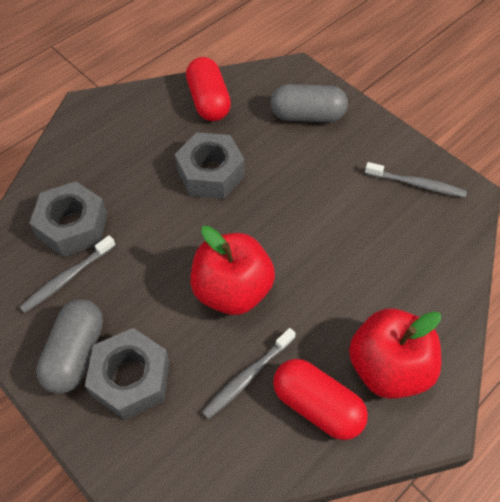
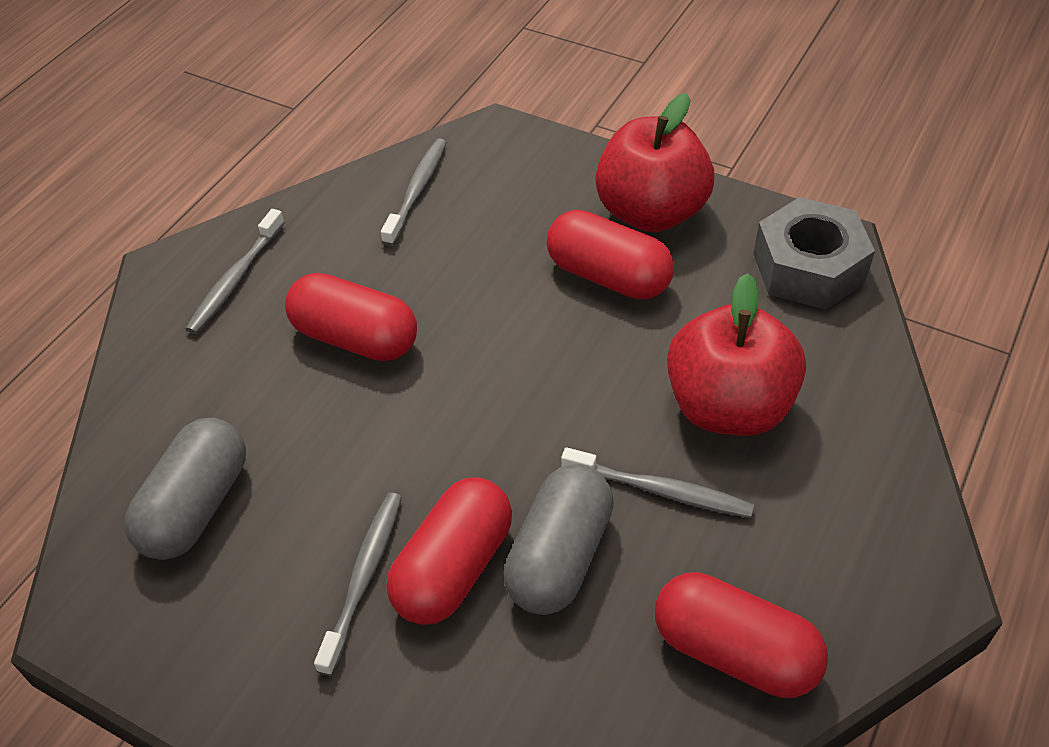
grey nut: 3 -> 1
grey toothbrush: 3 -> 4
red capsule: 2 -> 4

